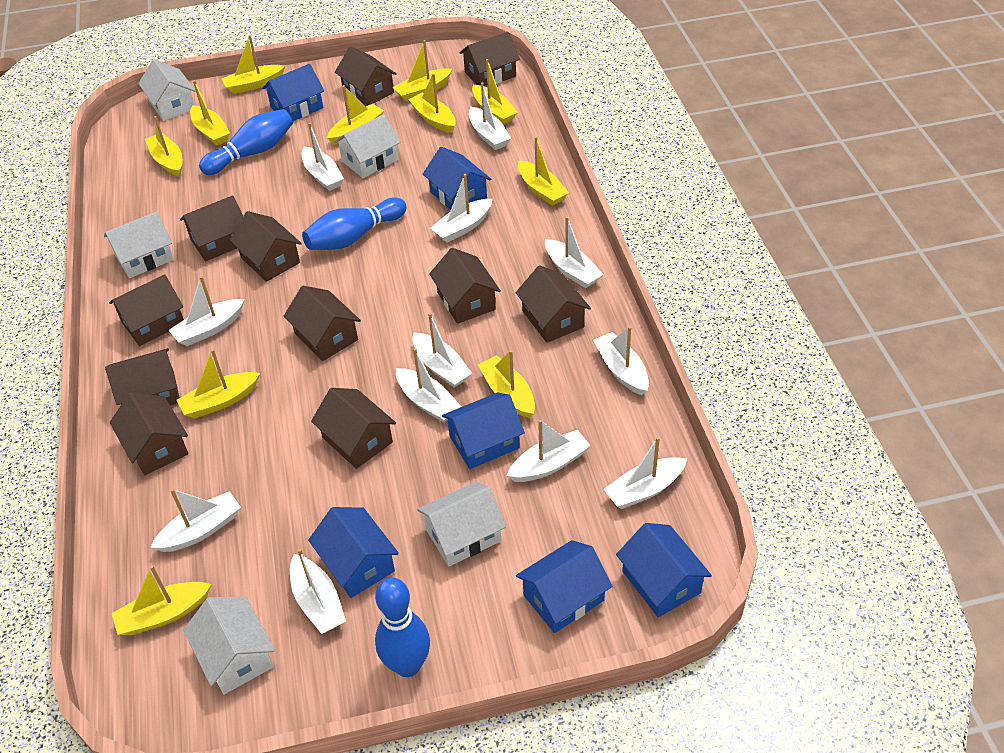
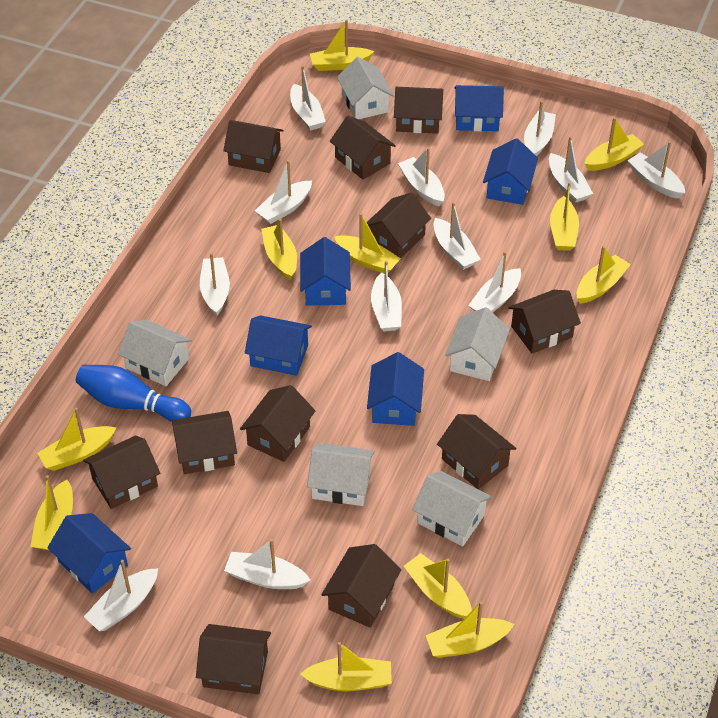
blue bowling pin: 3 -> 1

